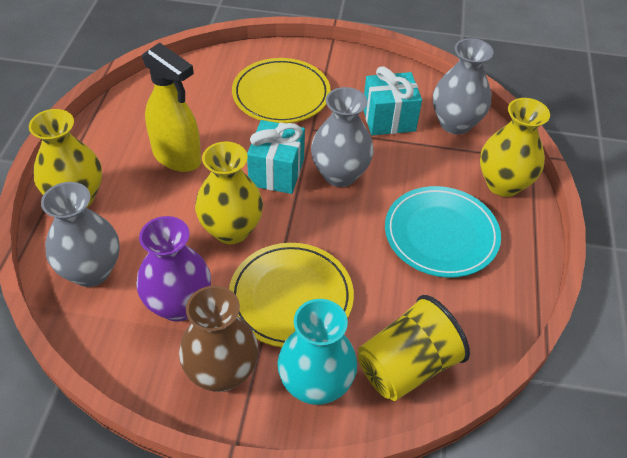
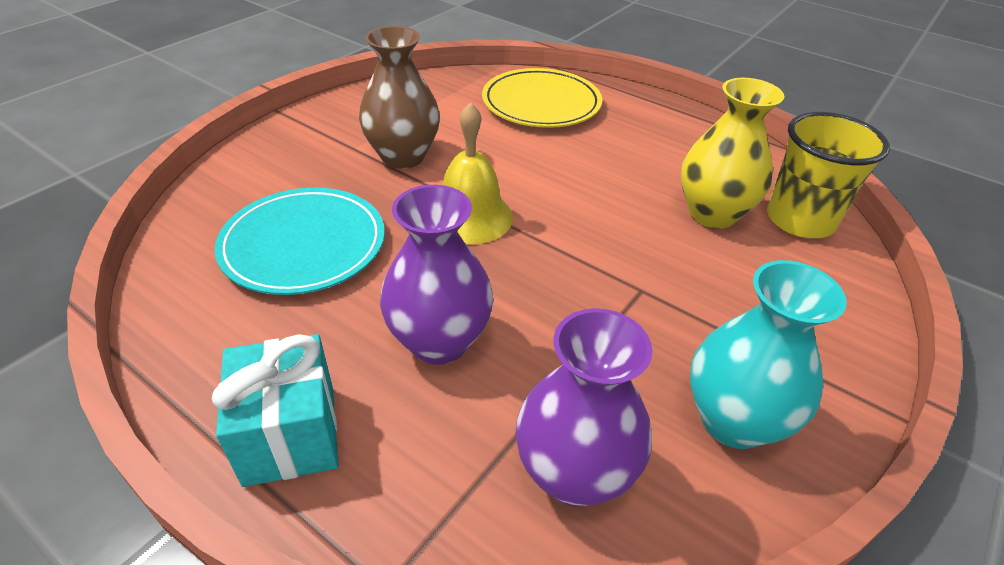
grey vase: 3 -> 0
purple vase: 1 -> 2
turquoise gift: 2 -> 1
yellow bell: 0 -> 1
yellow plate: 2 -> 1
yellow spray bottle: 1 -> 0
yellow vase: 3 -> 1

